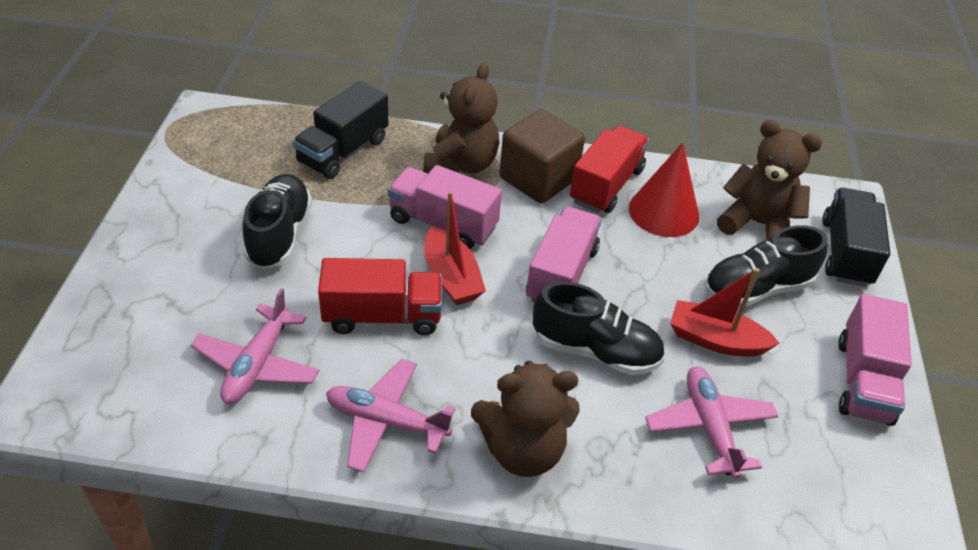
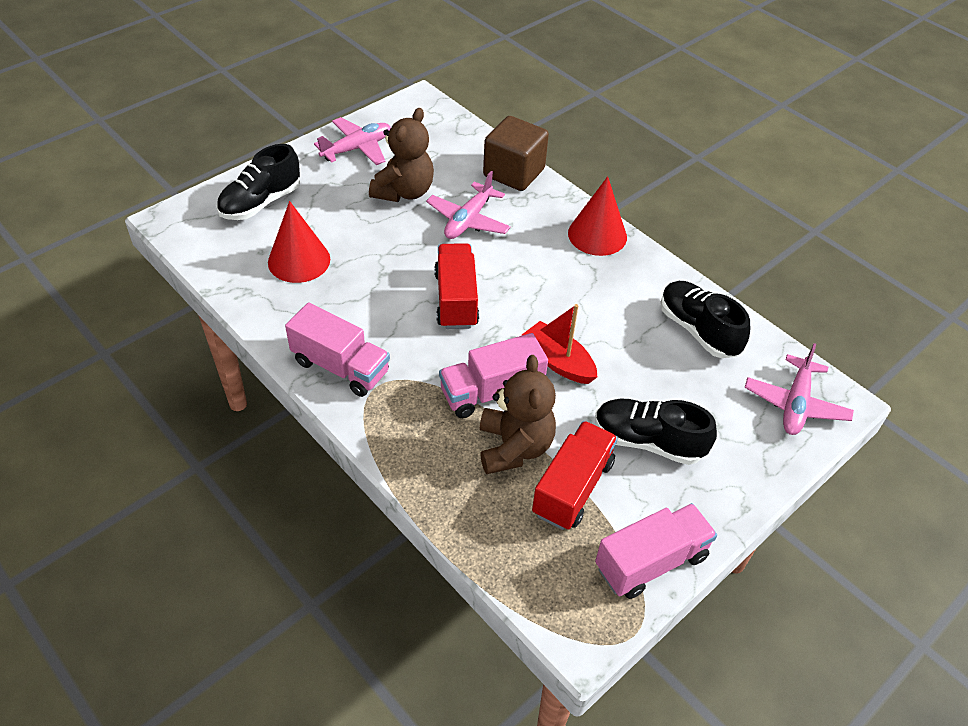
black truck: 2 -> 0
brown teddy bear: 3 -> 2
red boat: 2 -> 1
red cone: 1 -> 2

